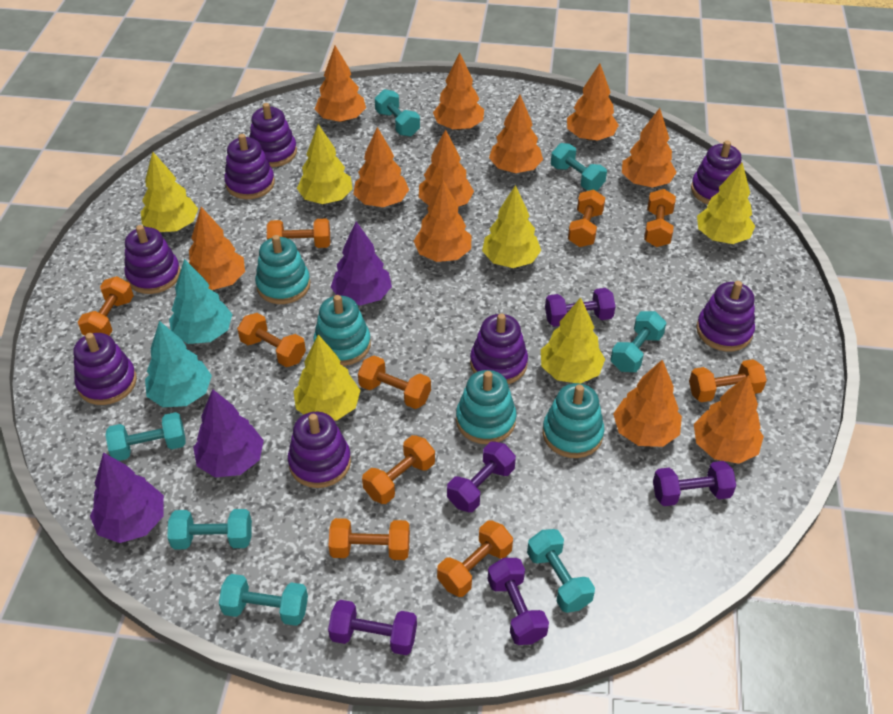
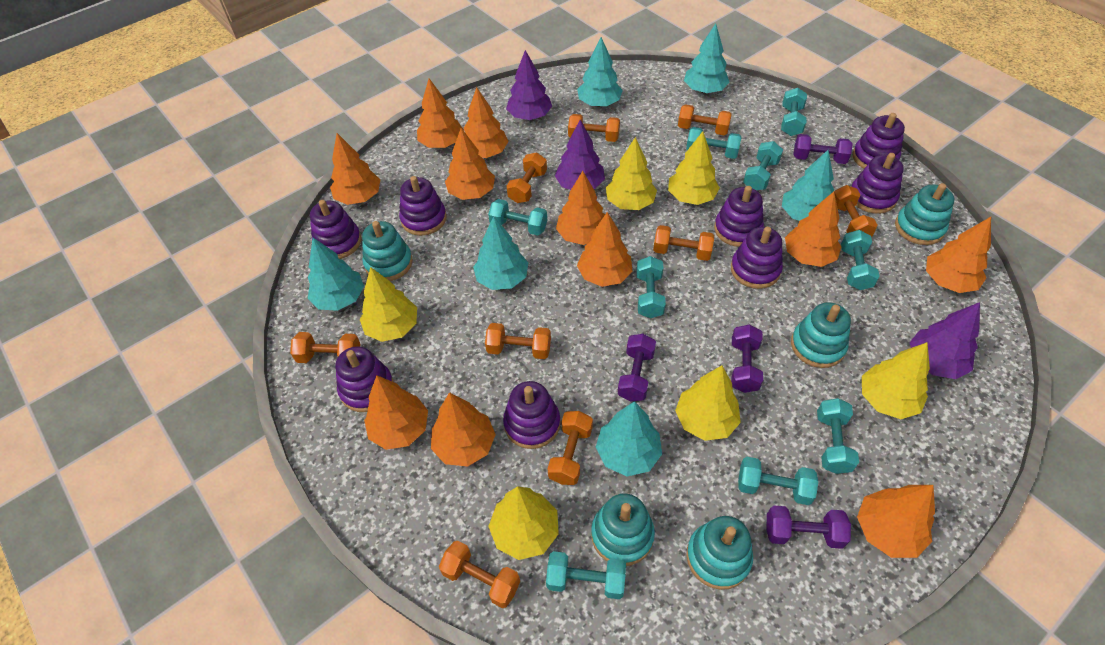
orange dumbbell: 10 -> 9
purple dumbbell: 5 -> 4
turquoise dumbbell: 7 -> 9
turquoise stacking toy: 4 -> 5
turquoise tree: 2 -> 6

